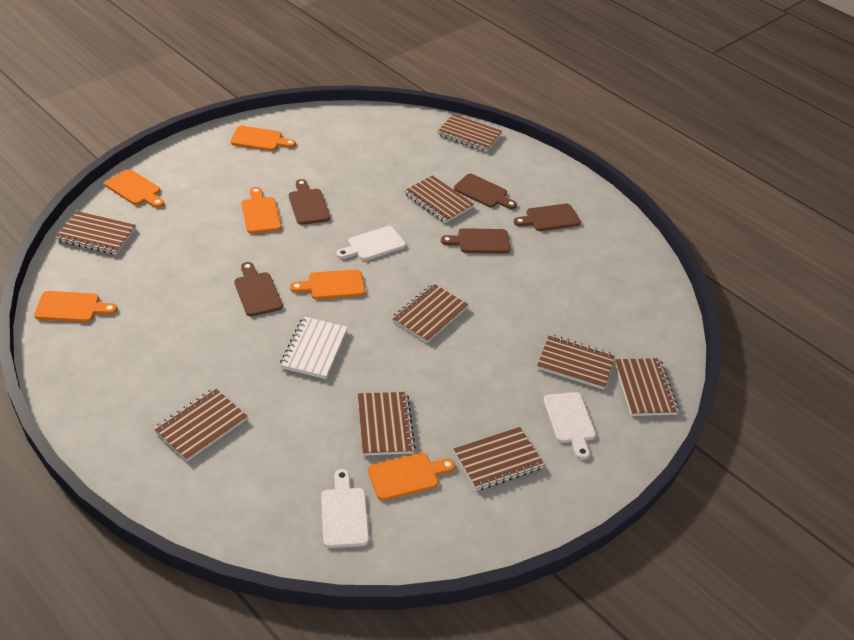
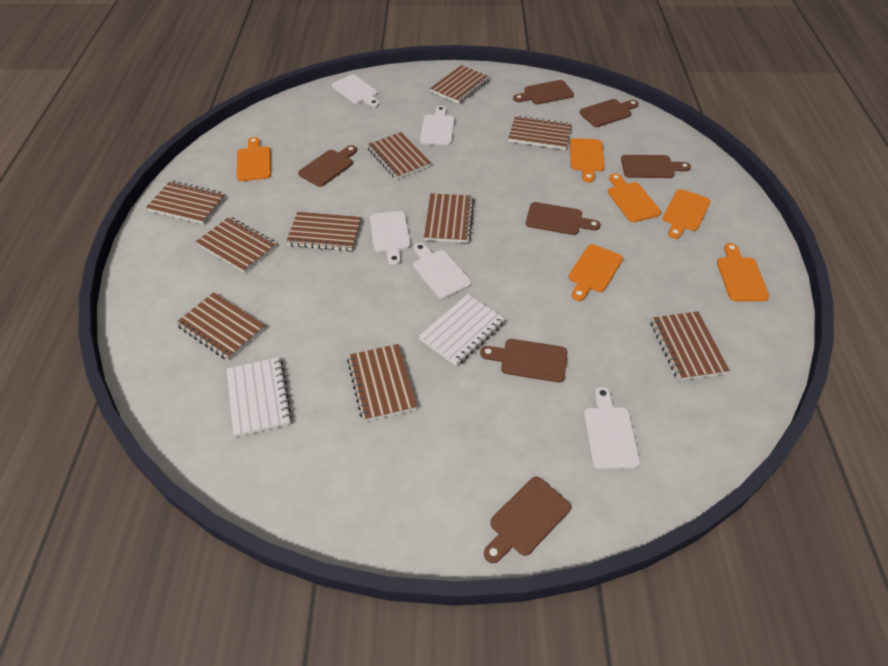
brown cutting board: 5 -> 7
brown notebook: 9 -> 10
white cutting board: 3 -> 5
white notebook: 1 -> 2

